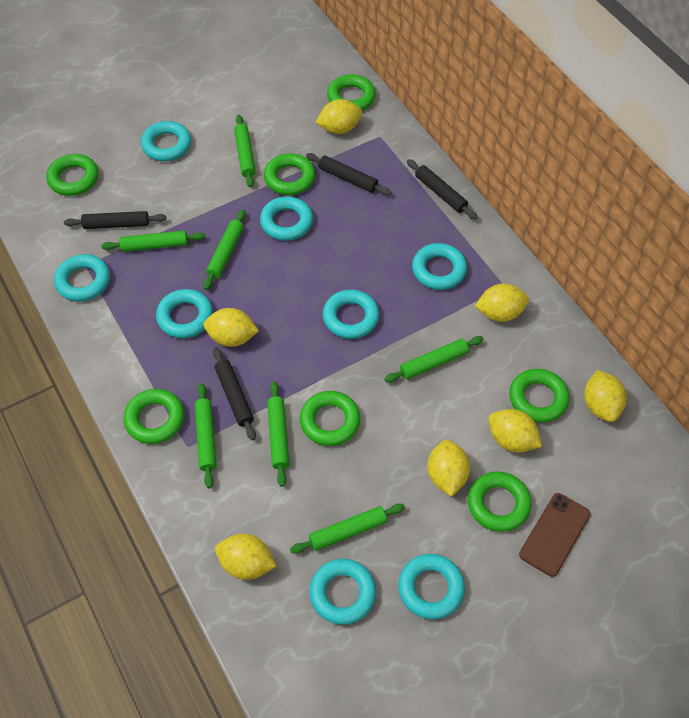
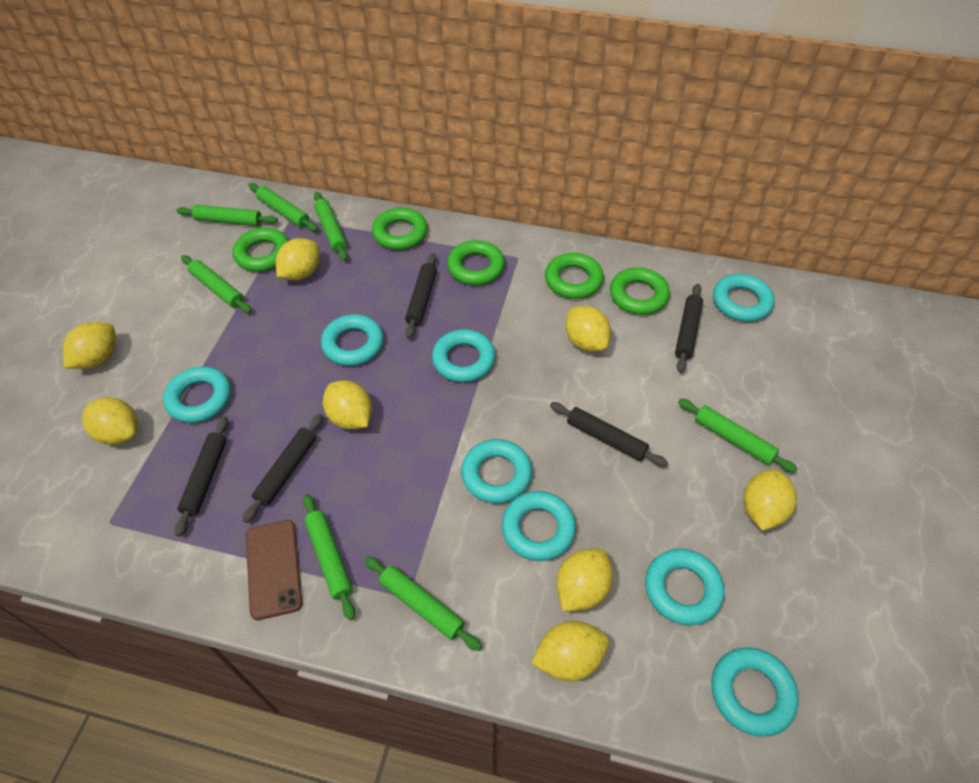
black rolling pin: 4 -> 5
green ring: 7 -> 5
yellow lemon: 7 -> 8

